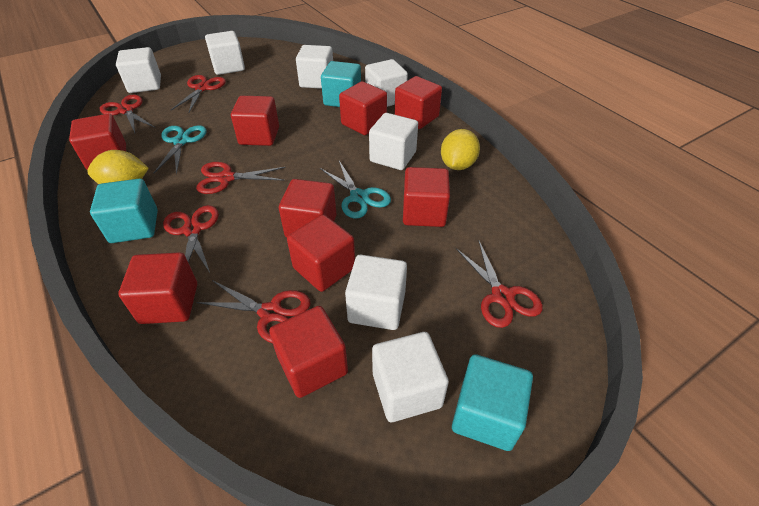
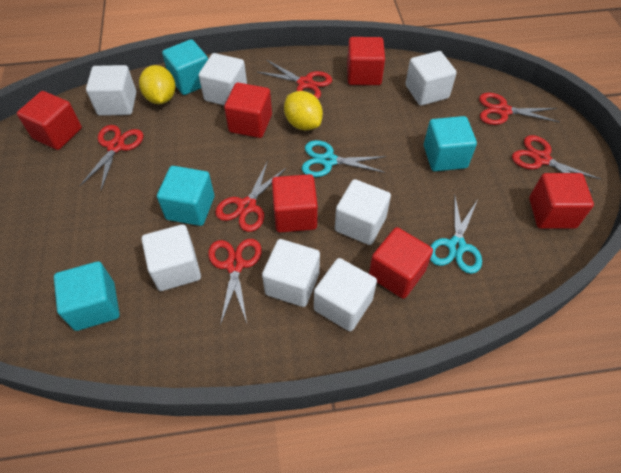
red cube: 9 -> 6
turquoise cube: 3 -> 4

